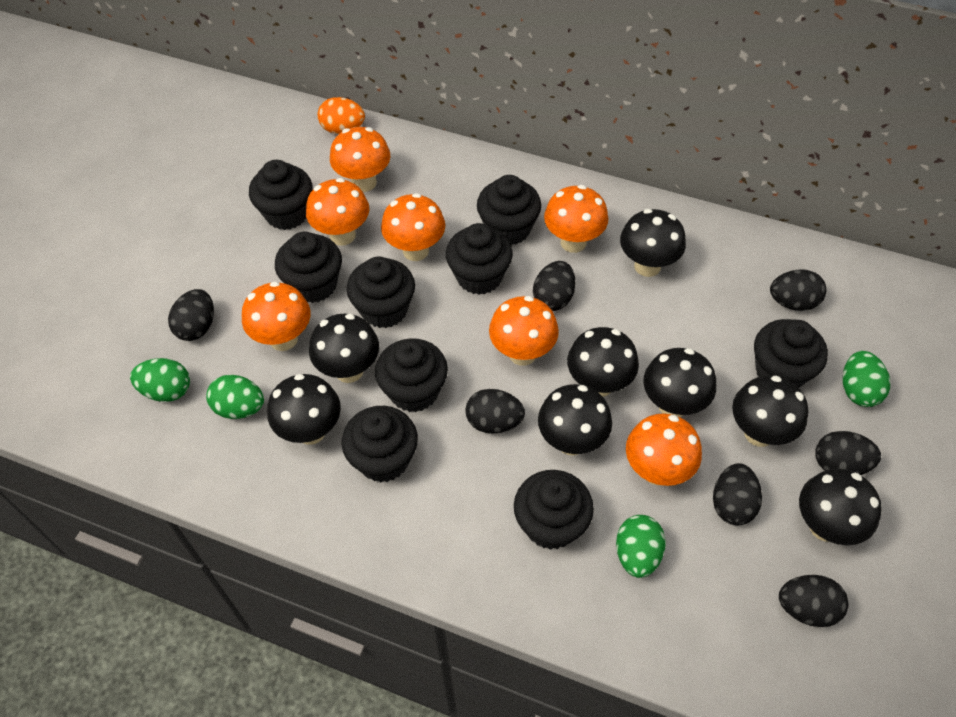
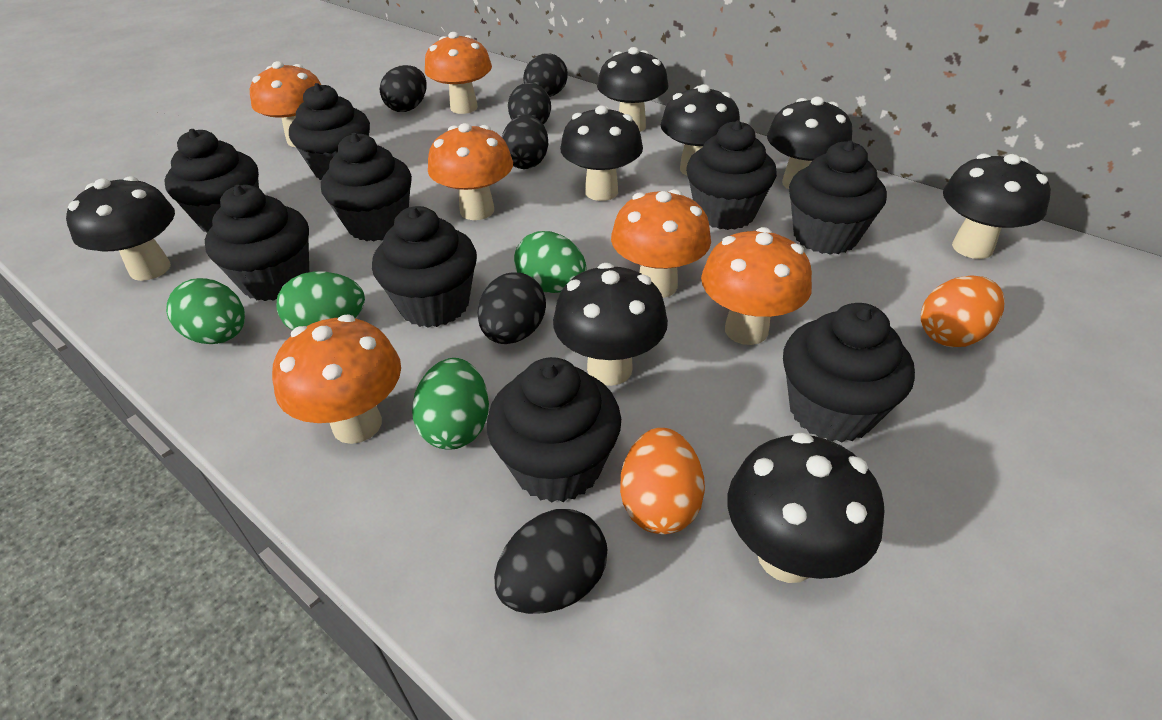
black egg: 7 -> 6
orange egg: 1 -> 2
orange mushroom: 7 -> 6

